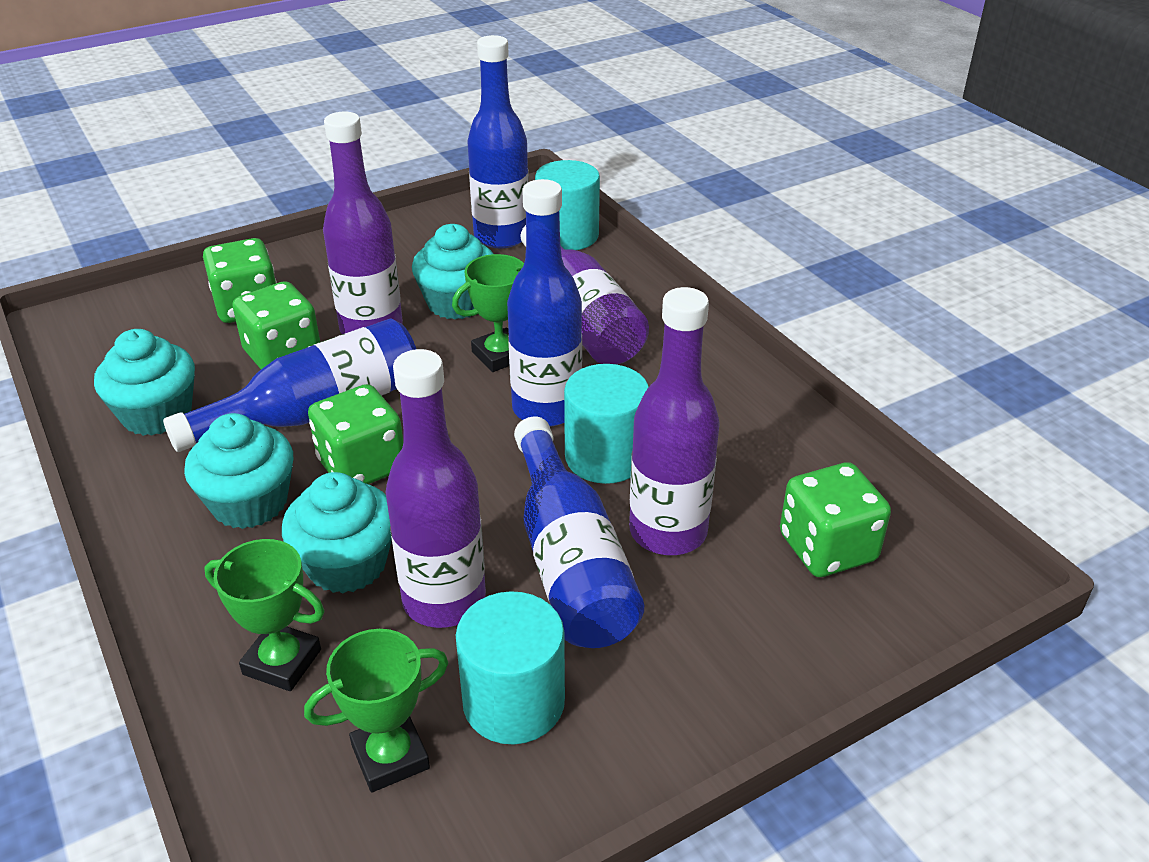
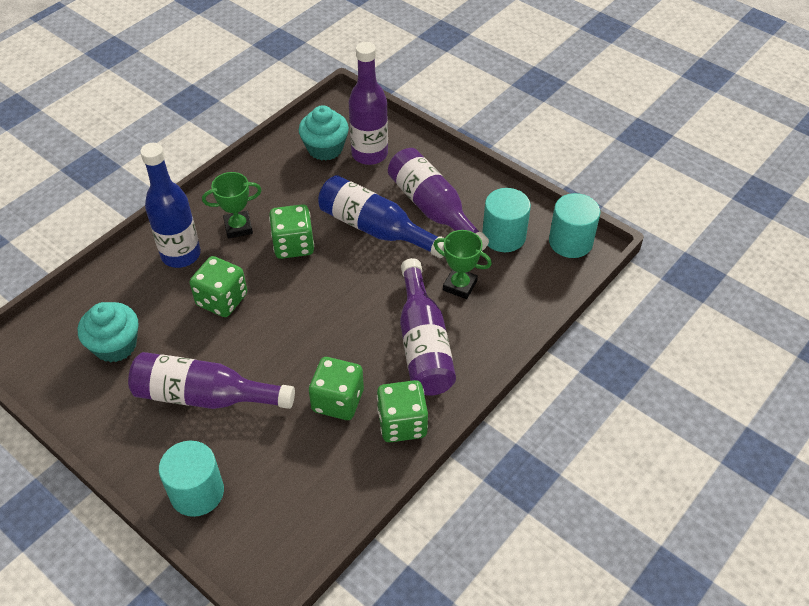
blue bottle: 4 -> 2
green trophy: 3 -> 2
turquoise cupcake: 4 -> 2

